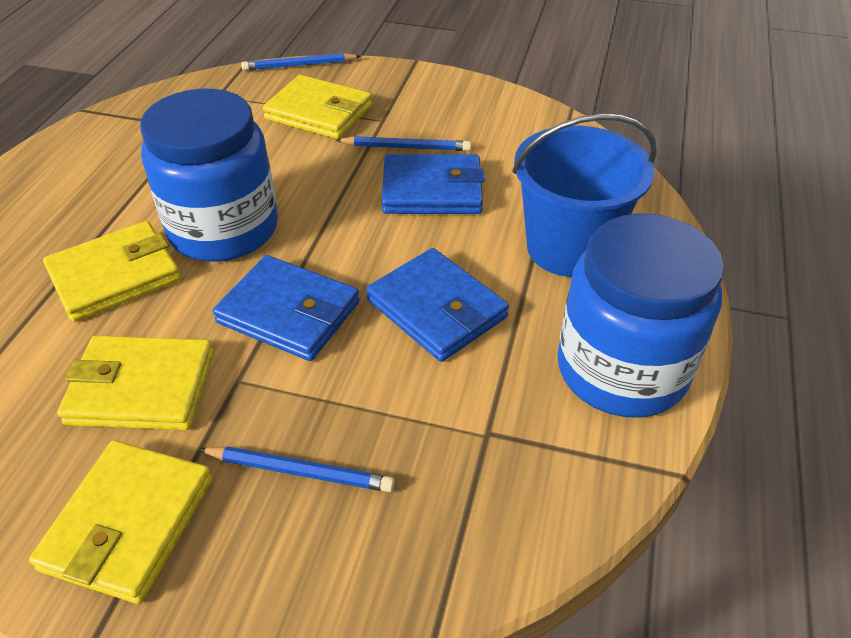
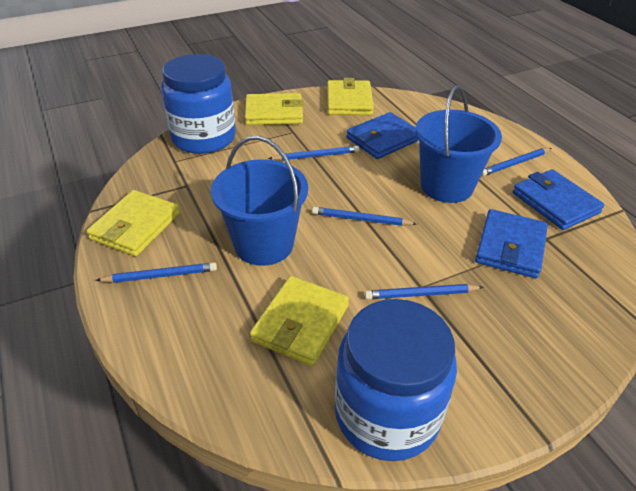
blue bucket: 1 -> 2
blue pencil: 3 -> 5

